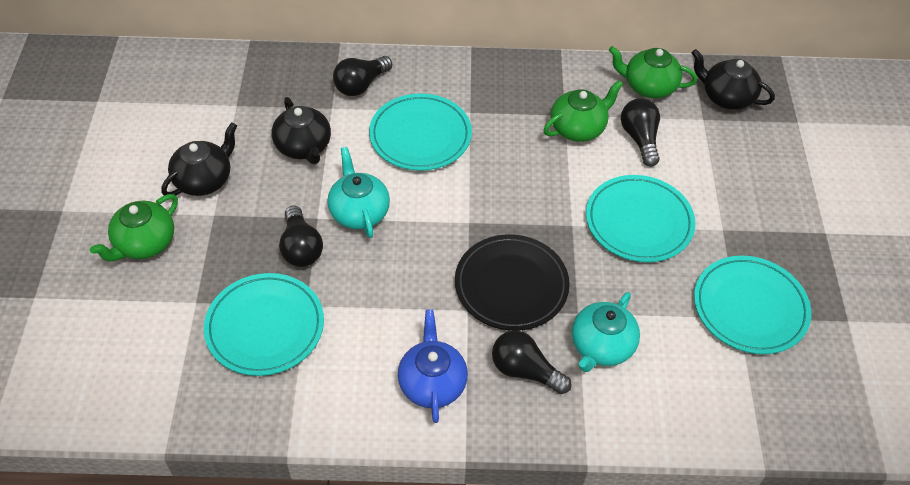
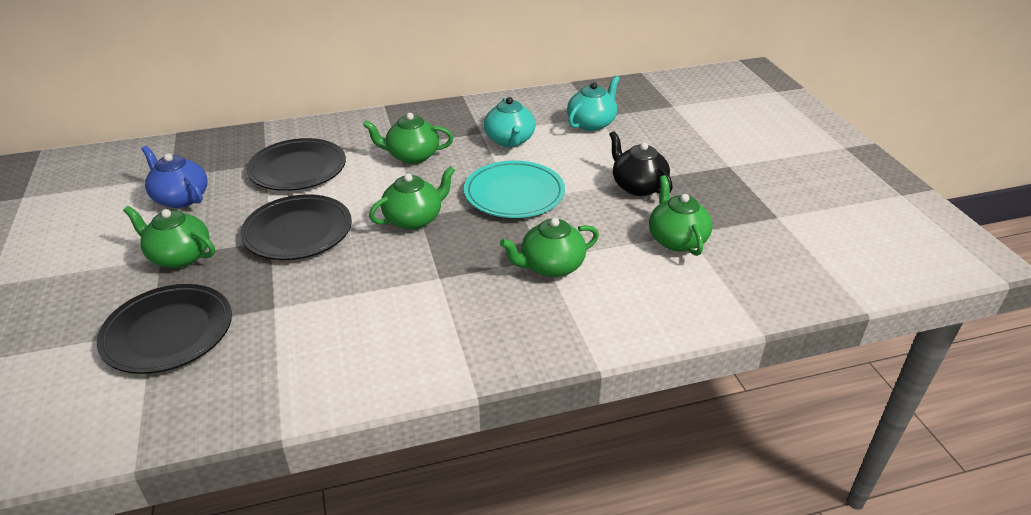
black light bulb: 4 -> 0
black plate: 1 -> 3
black teapot: 3 -> 1
green teapot: 3 -> 5
turquoise plate: 4 -> 1

